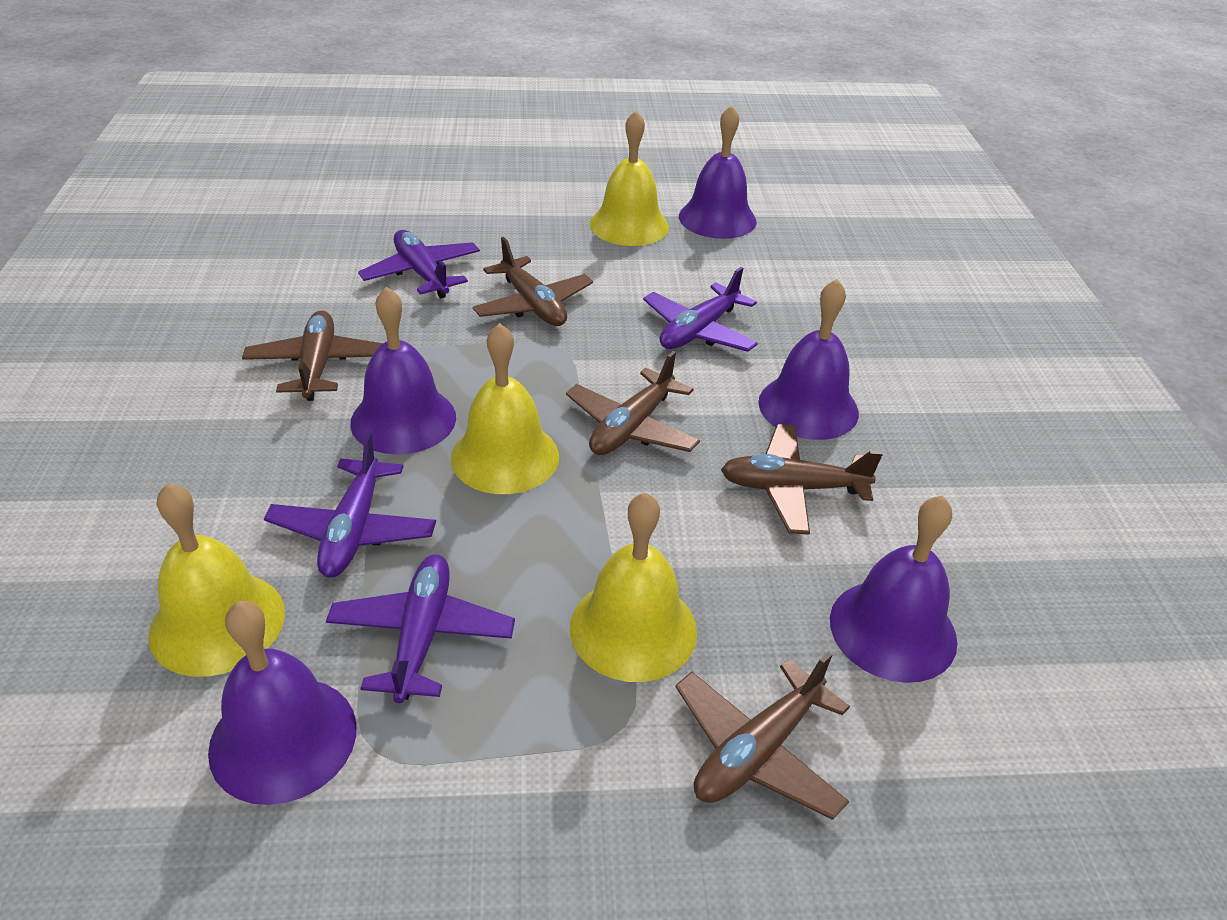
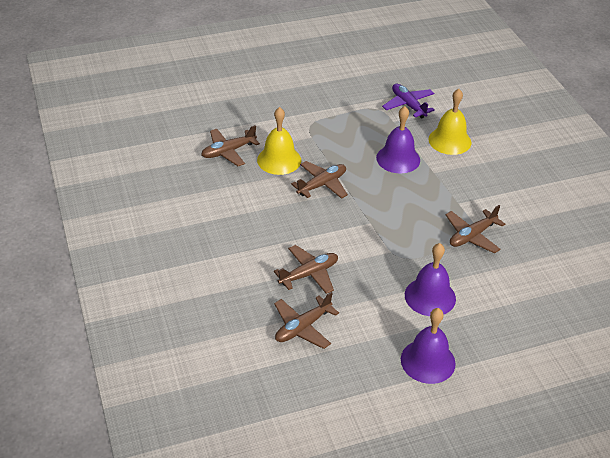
purple bell: 5 -> 3
purple plane: 4 -> 1
yellow bell: 4 -> 2

